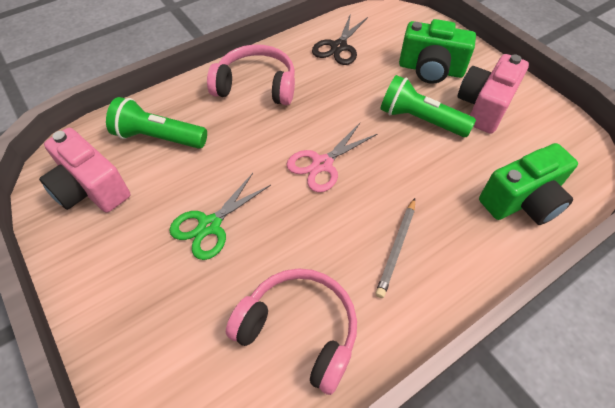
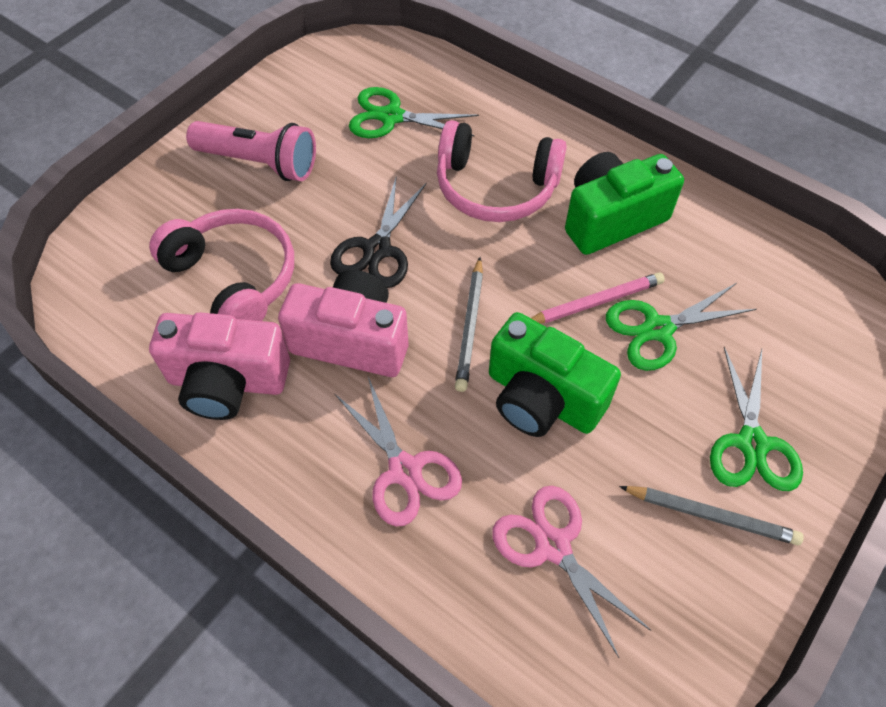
green flashlight: 2 -> 0
green scissors: 1 -> 3
grey pencil: 1 -> 2
pink flashlight: 0 -> 1
pink pencil: 0 -> 1
pink scissors: 1 -> 2

